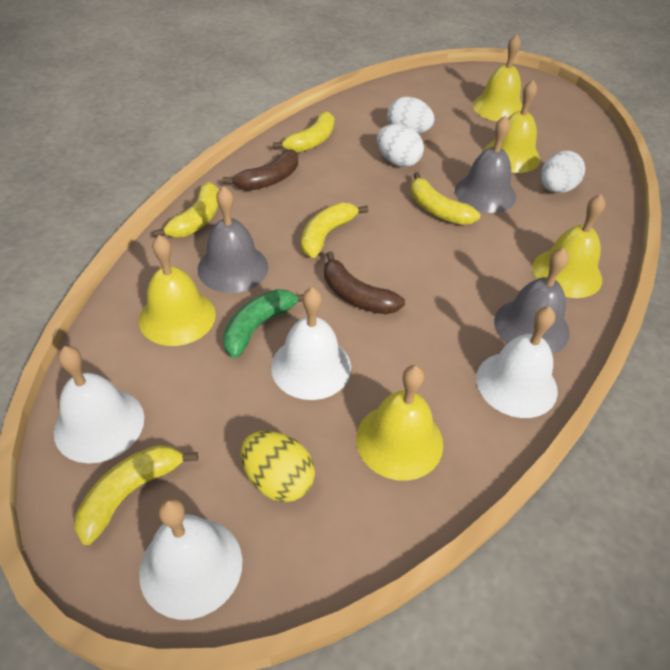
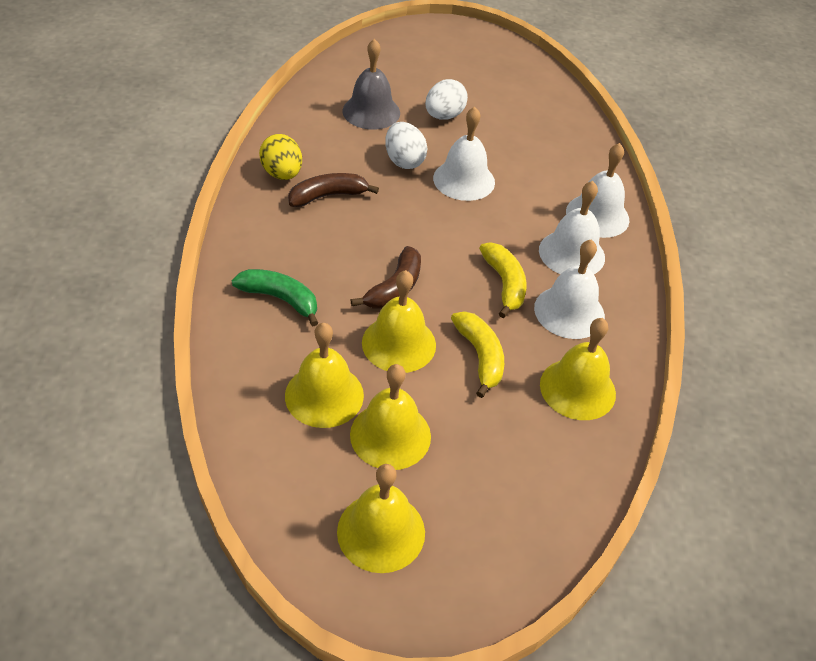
grey bell: 3 -> 1
white egg: 3 -> 2
yellow banana: 5 -> 2

